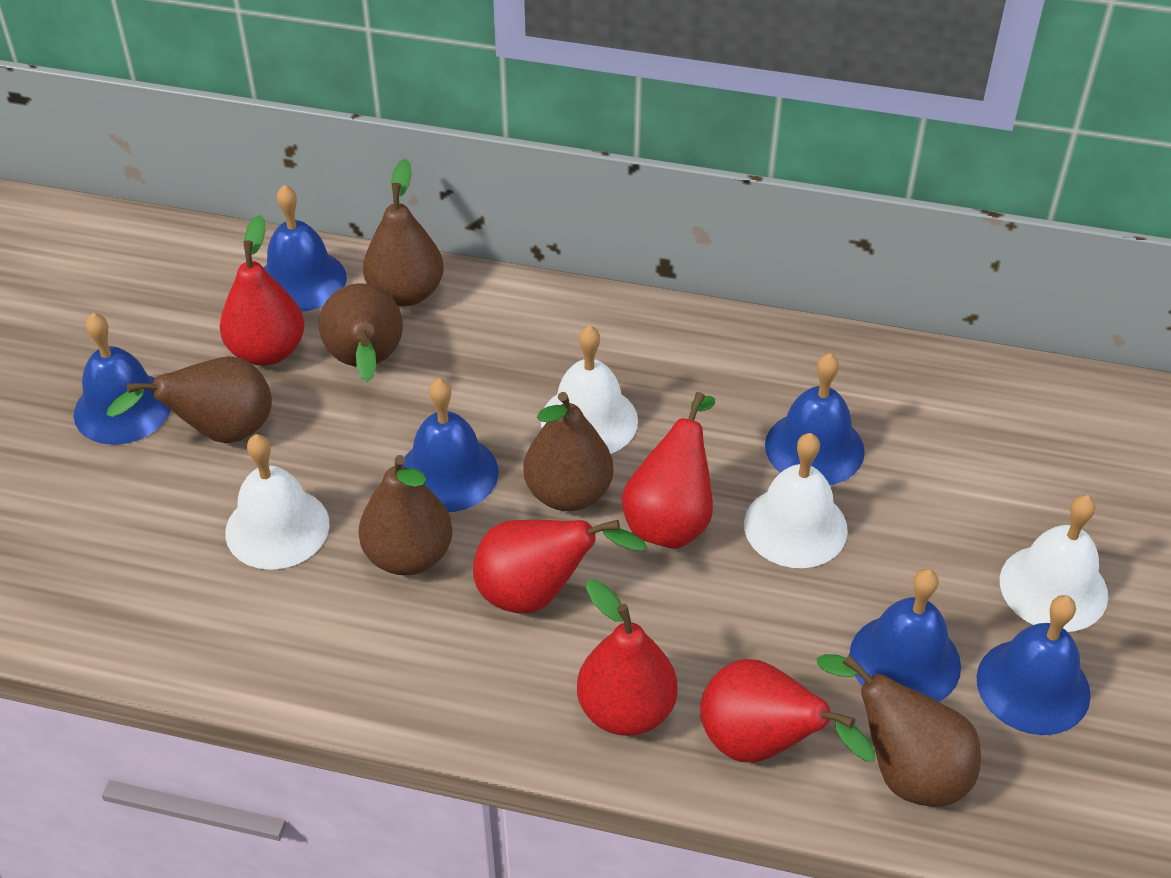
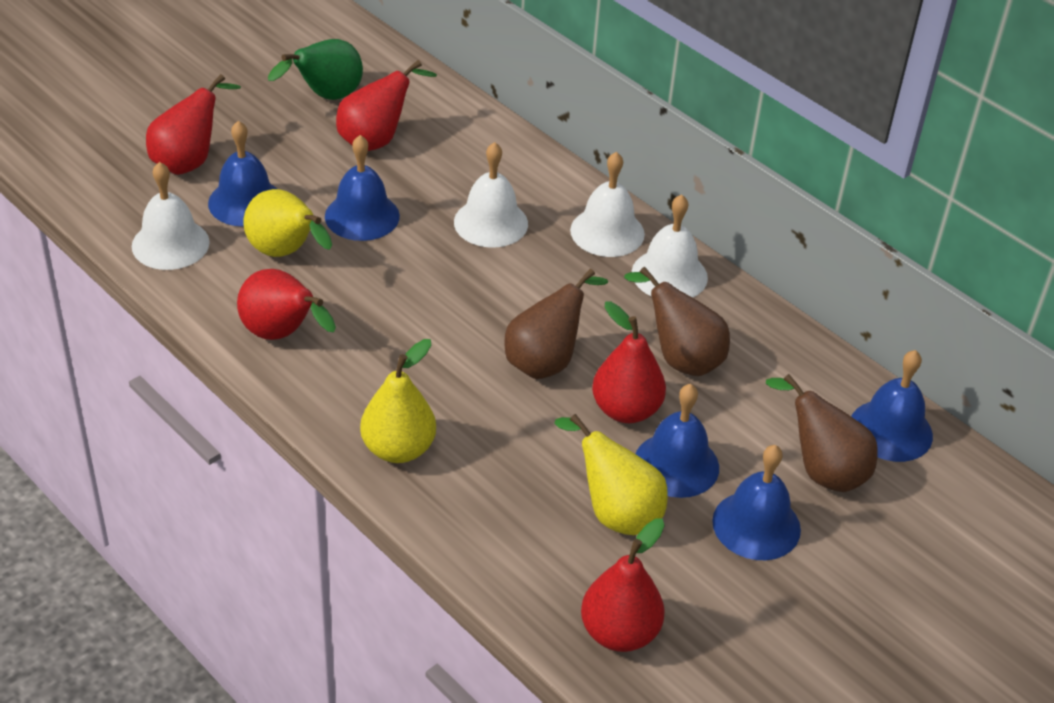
blue bell: 6 -> 5
brown pear: 6 -> 3
green pear: 0 -> 1
yellow pear: 0 -> 3

